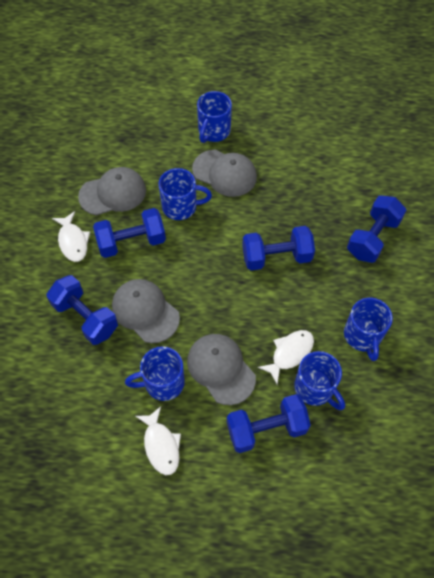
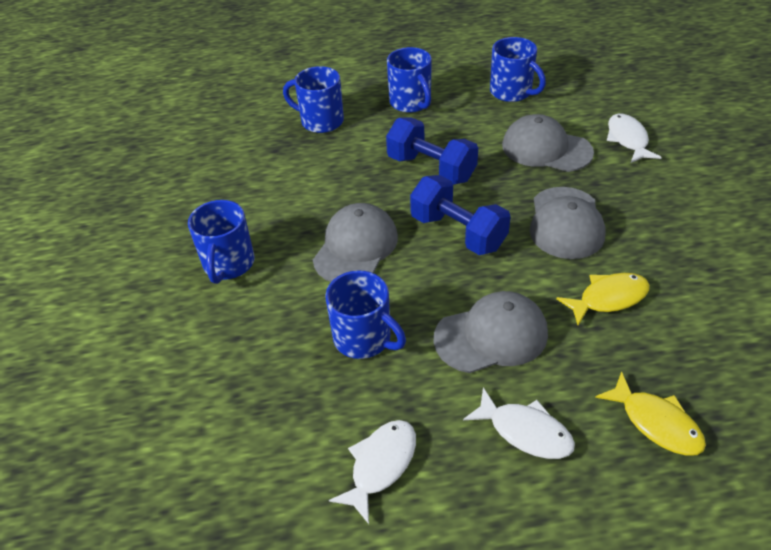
blue dumbbell: 5 -> 2
yellow fish: 0 -> 2

